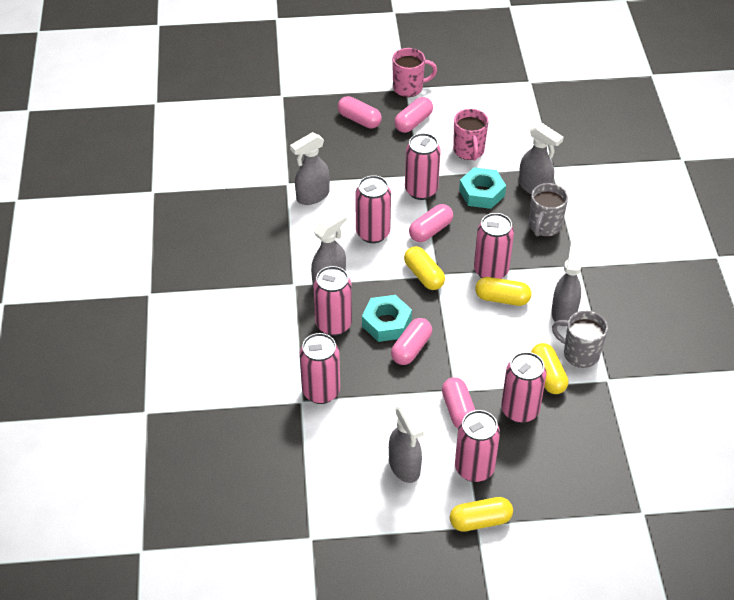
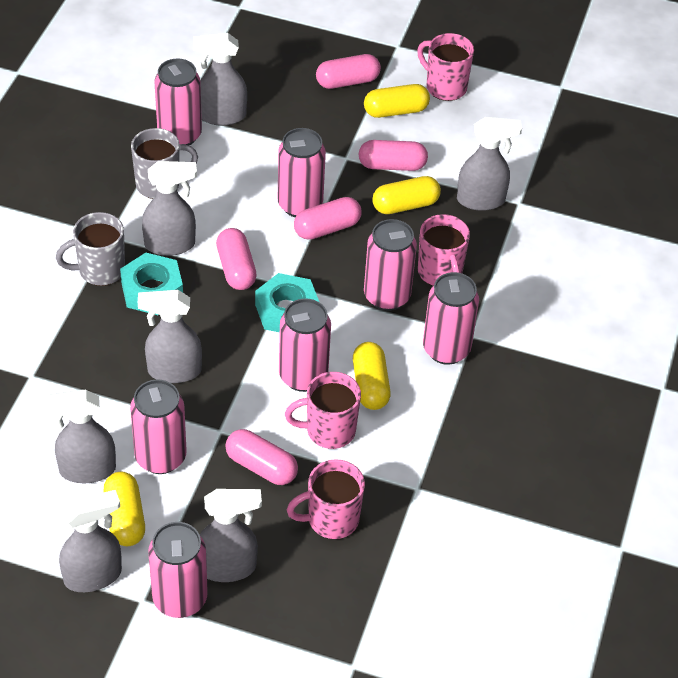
grey spray bottle: 5 -> 7
pink mug: 2 -> 4

